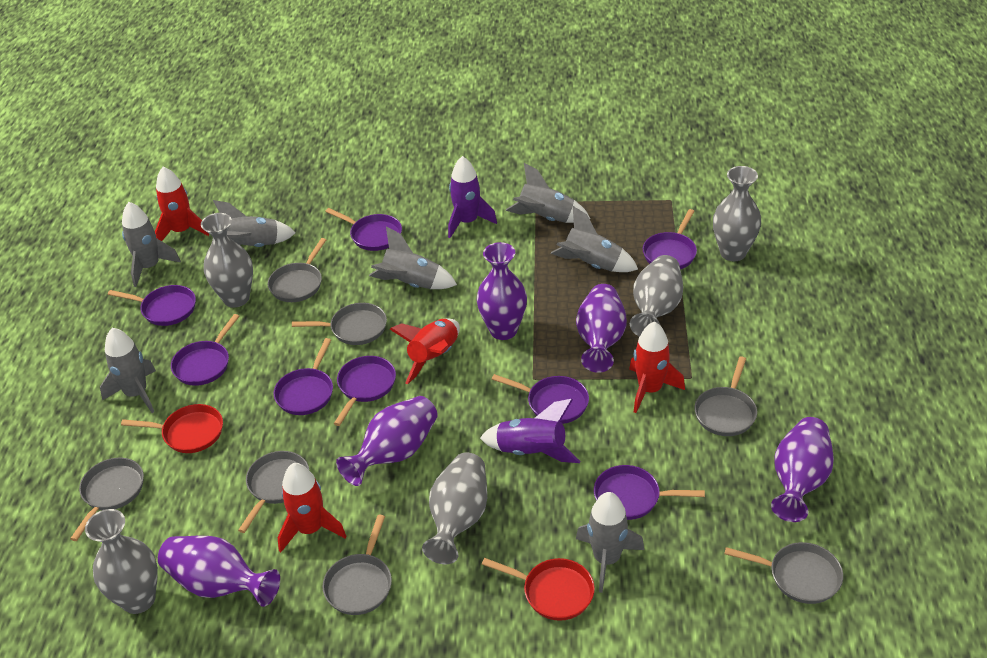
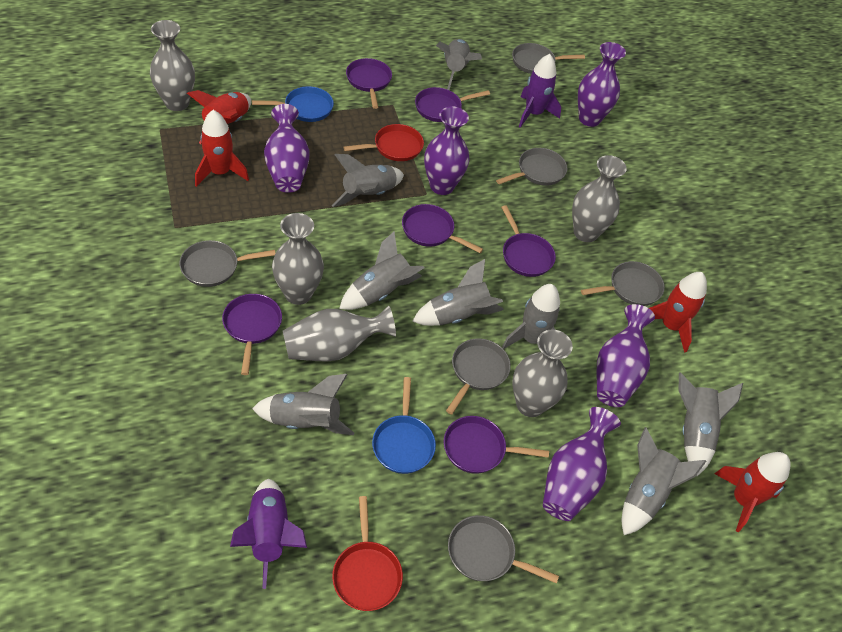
blue pan: 0 -> 2
grey pan: 7 -> 6
grey rocket: 7 -> 8
purple pan: 8 -> 6

